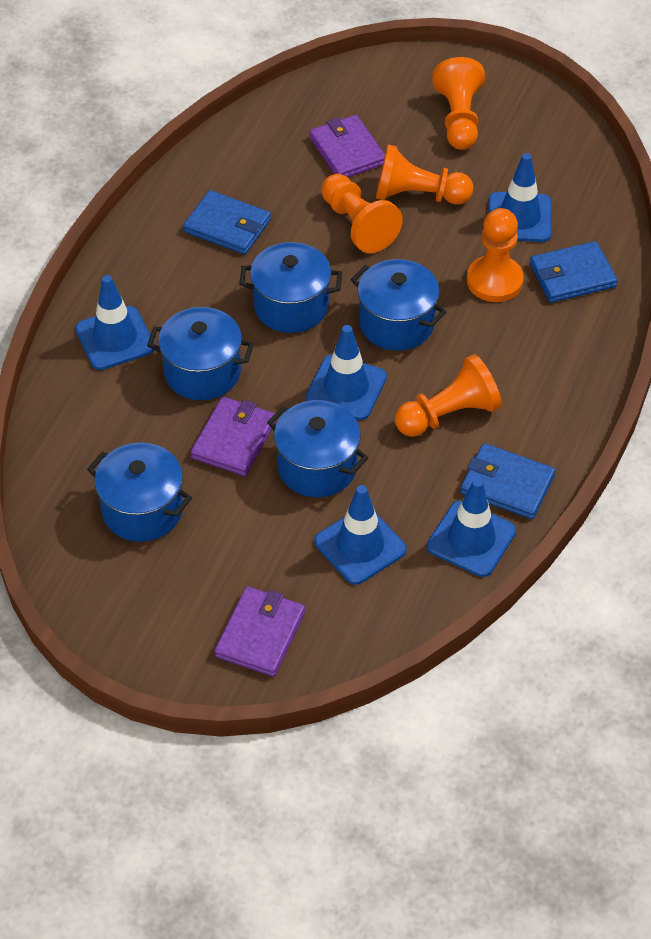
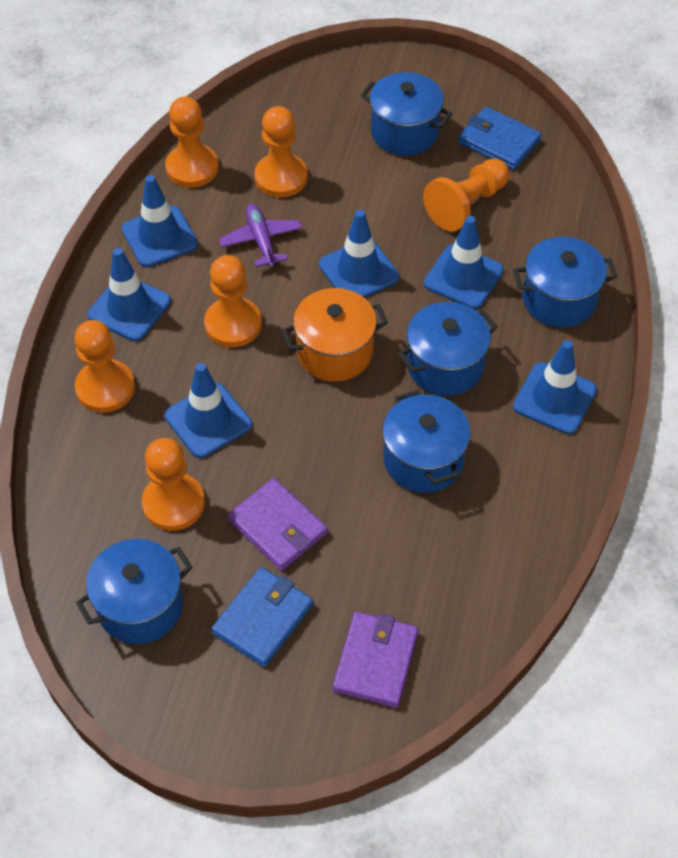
blue traffic cone: 5 -> 6
blue wallet: 3 -> 2
orange pawn: 5 -> 6
orange pot: 0 -> 1
purple plane: 0 -> 1
purple wallet: 3 -> 2

